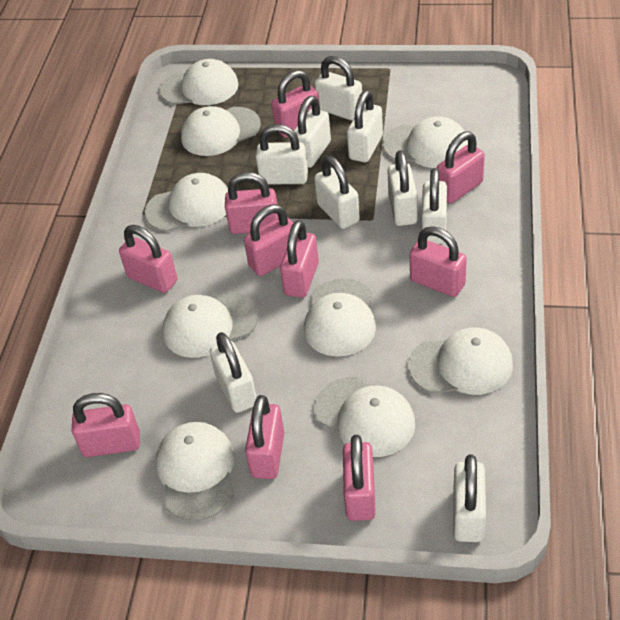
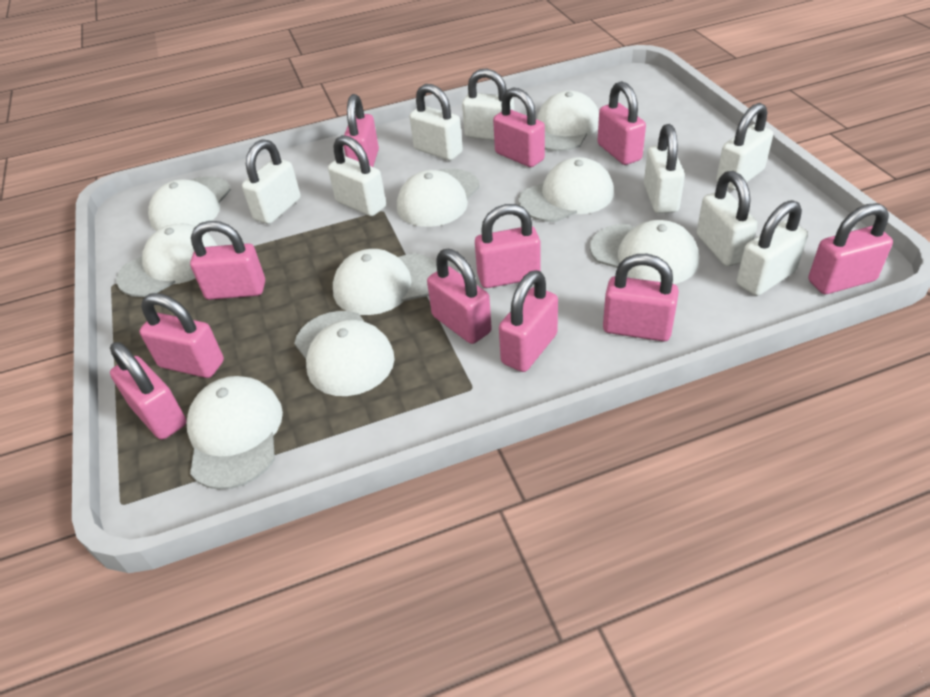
pink padlock: 10 -> 11
white padlock: 9 -> 8

